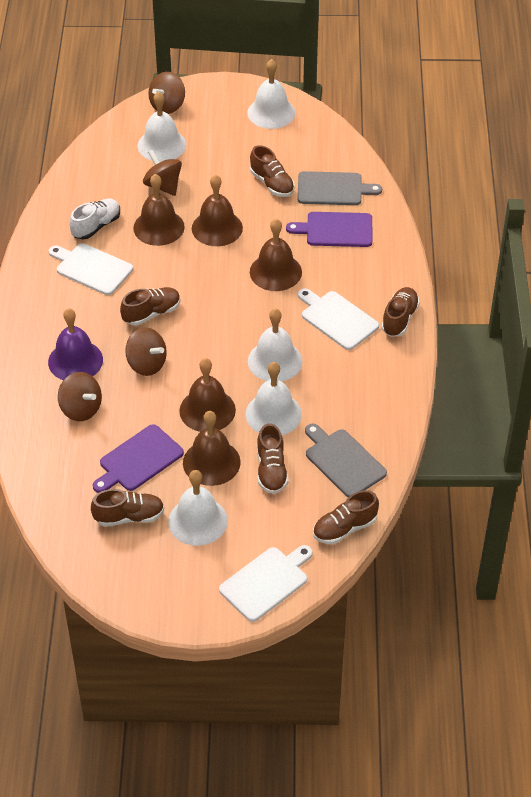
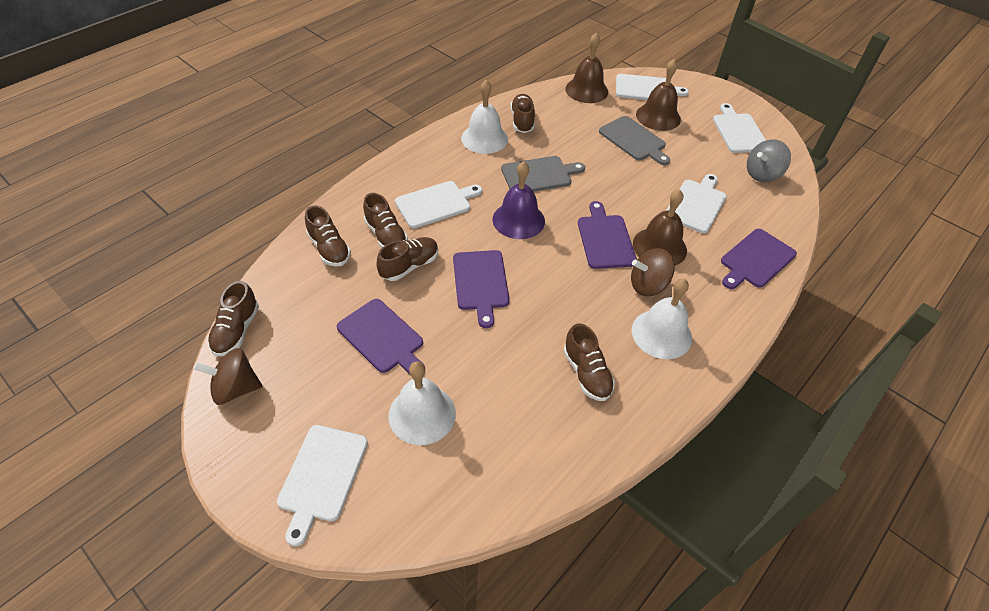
brown bell: 5 -> 3
brown spinning top: 4 -> 2
grey spinning top: 0 -> 1
purple cutting board: 2 -> 4
white bell: 5 -> 3
white cutting board: 3 -> 5
white shoe: 1 -> 0

